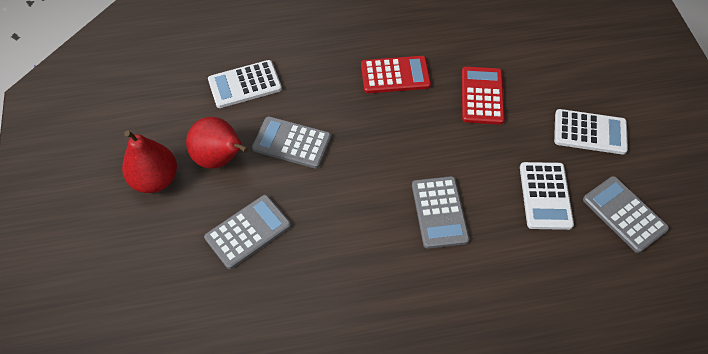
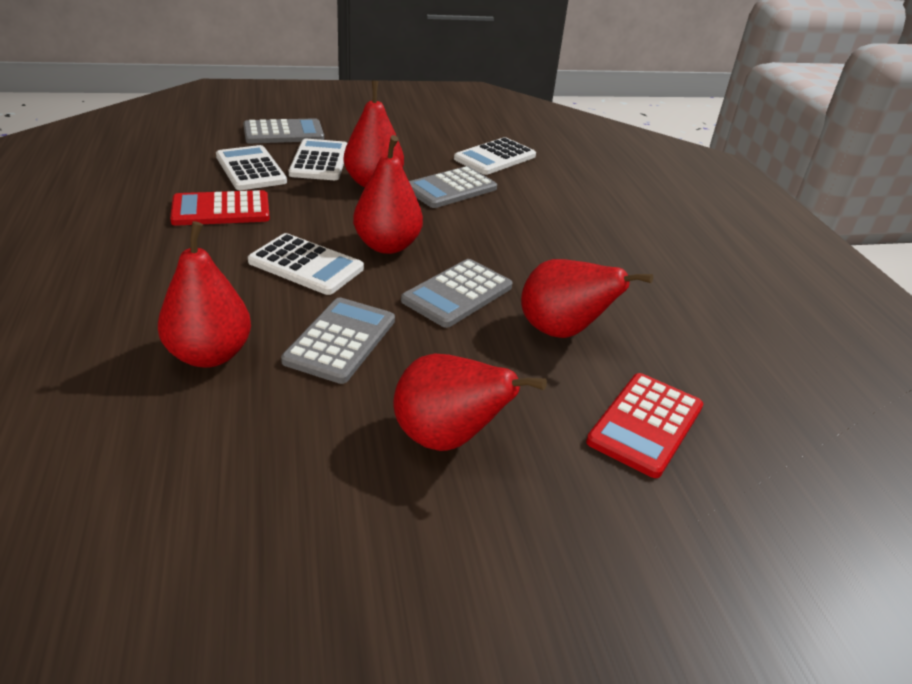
red pear: 2 -> 5
white calculator: 3 -> 4

